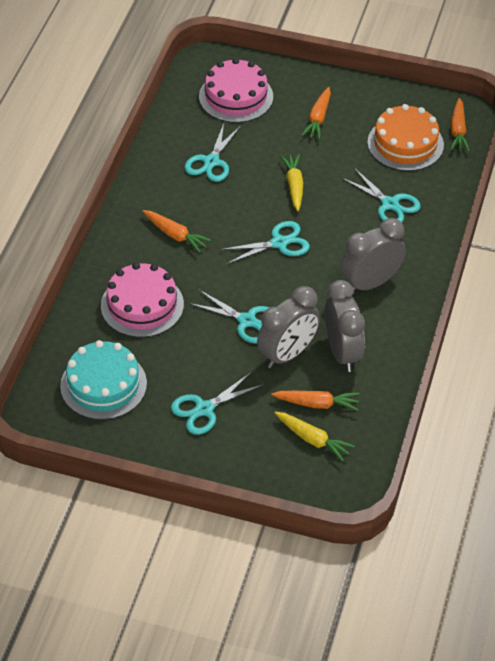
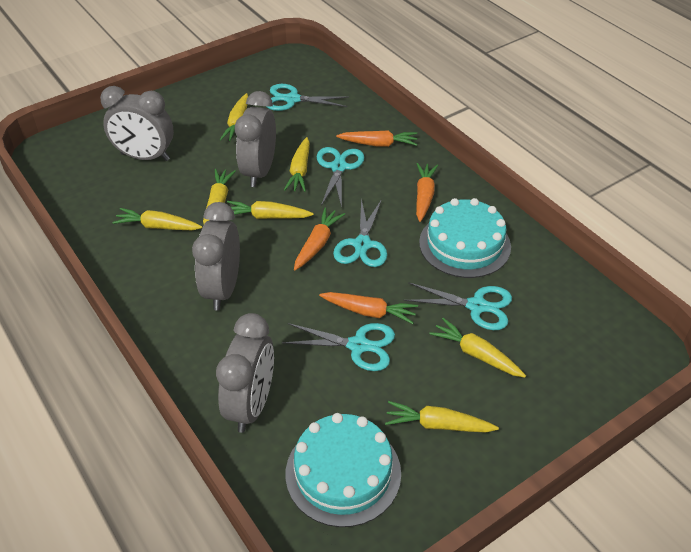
grey clock: 3 -> 4
orange cake: 1 -> 0
pink cake: 2 -> 0
turquoise cake: 1 -> 2
yellow carrot: 2 -> 7

